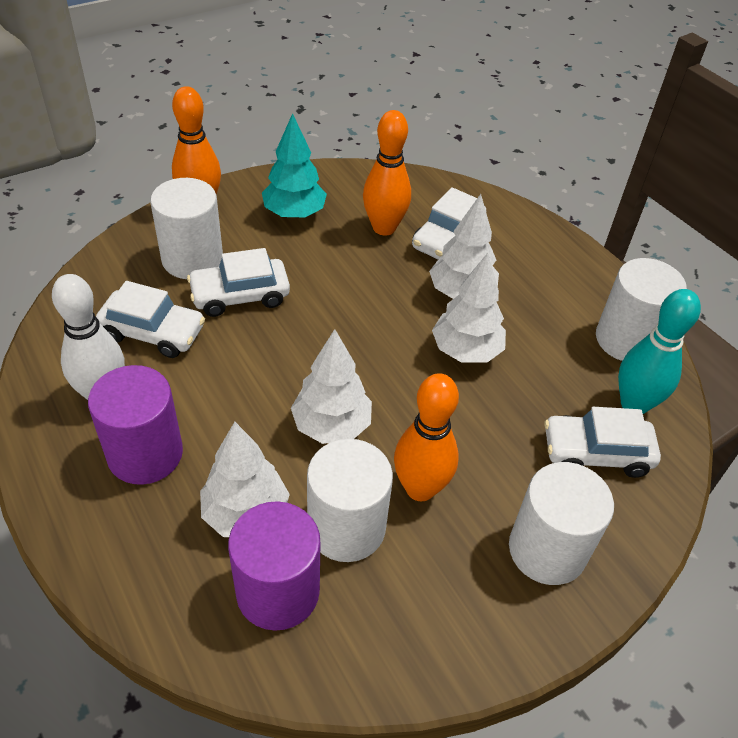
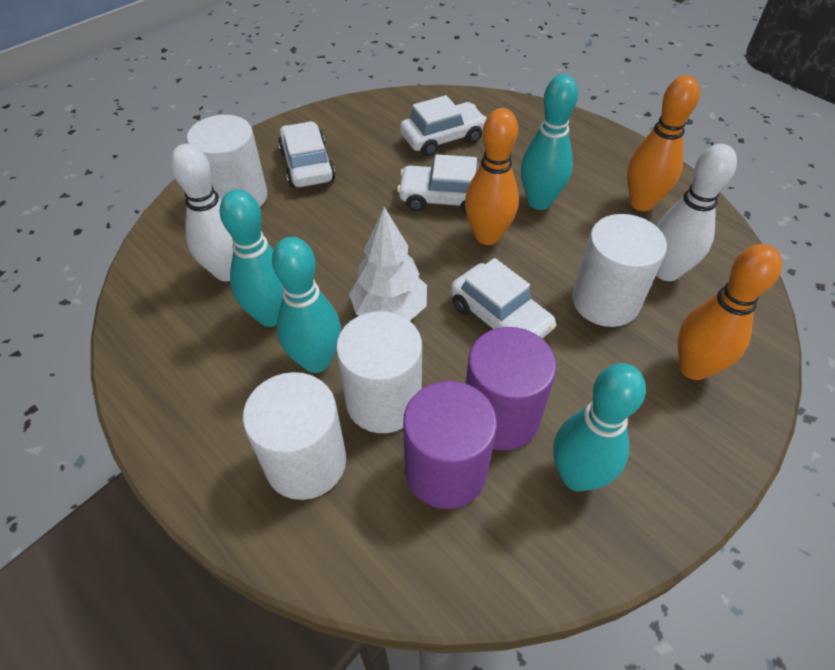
turquoise bowling pin: 1 -> 4
turquoise tree: 1 -> 0
white bowling pin: 1 -> 2
white tree: 4 -> 1

